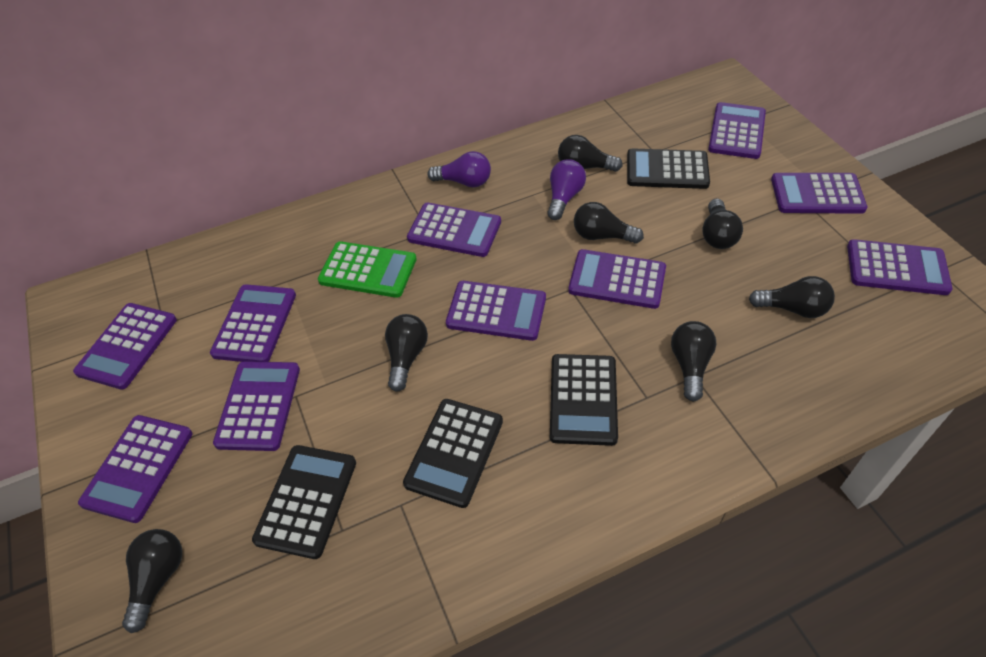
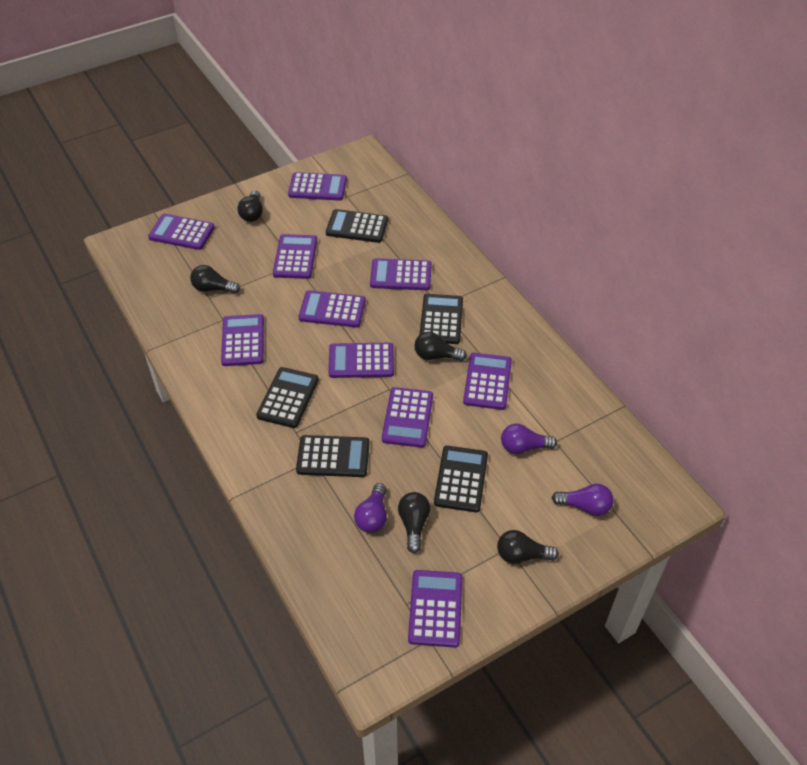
black calculator: 4 -> 5
black light bulb: 7 -> 5
green calculator: 1 -> 0
purple light bulb: 2 -> 3

